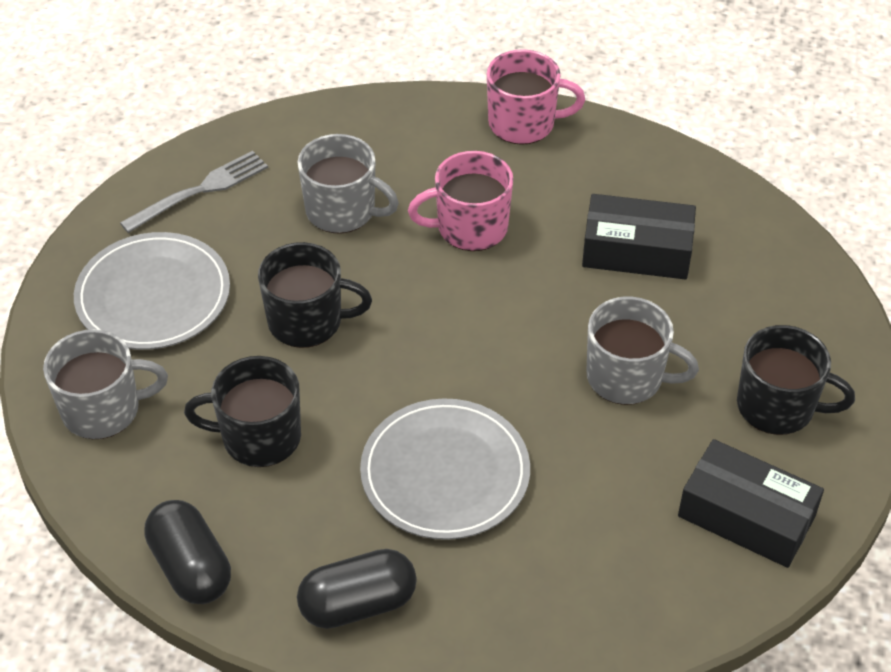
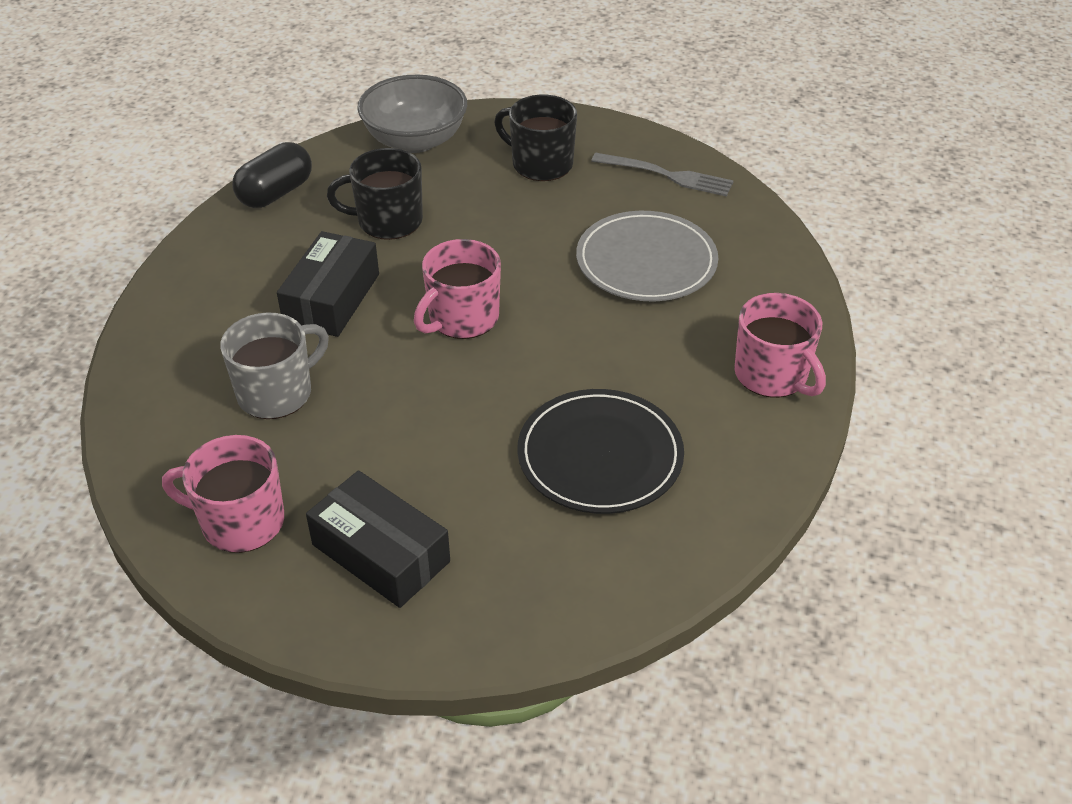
black capsule: 2 -> 1
black mug: 3 -> 2
black plate: 0 -> 1
grey bowl: 0 -> 1
grey mug: 3 -> 1
grey plate: 2 -> 1
pink mug: 2 -> 3

